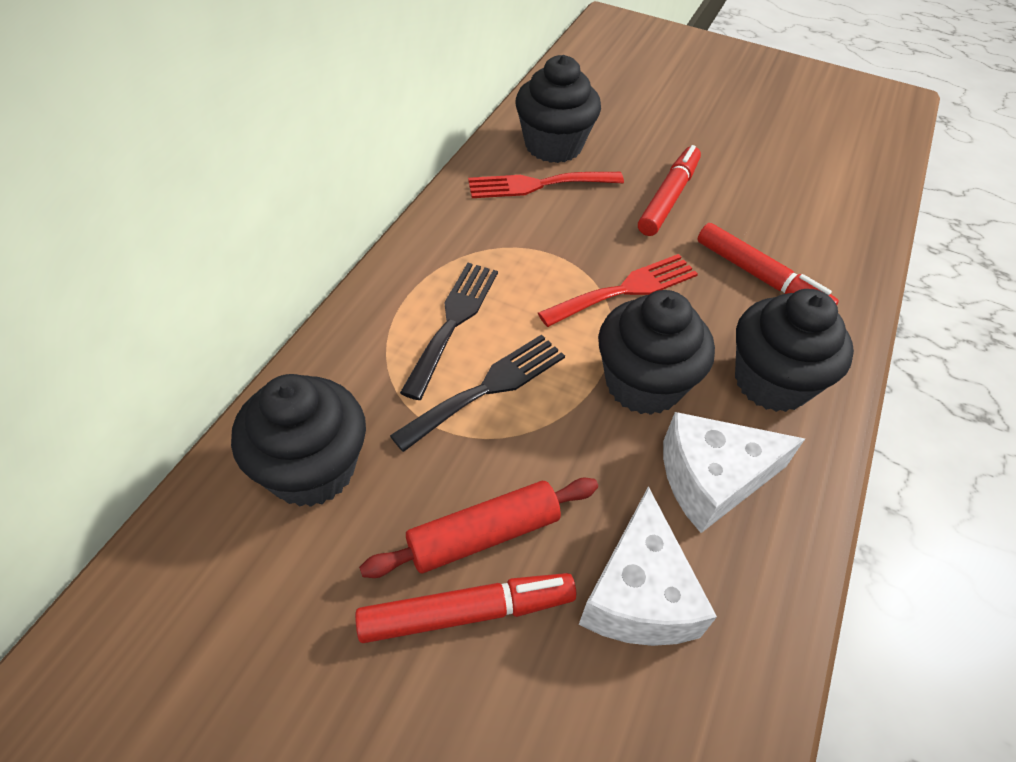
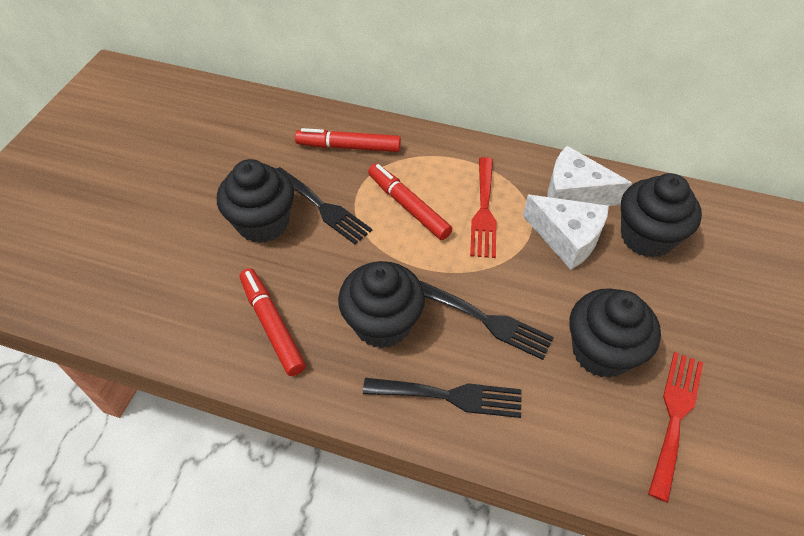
black fork: 2 -> 3
red rolling pin: 1 -> 0

